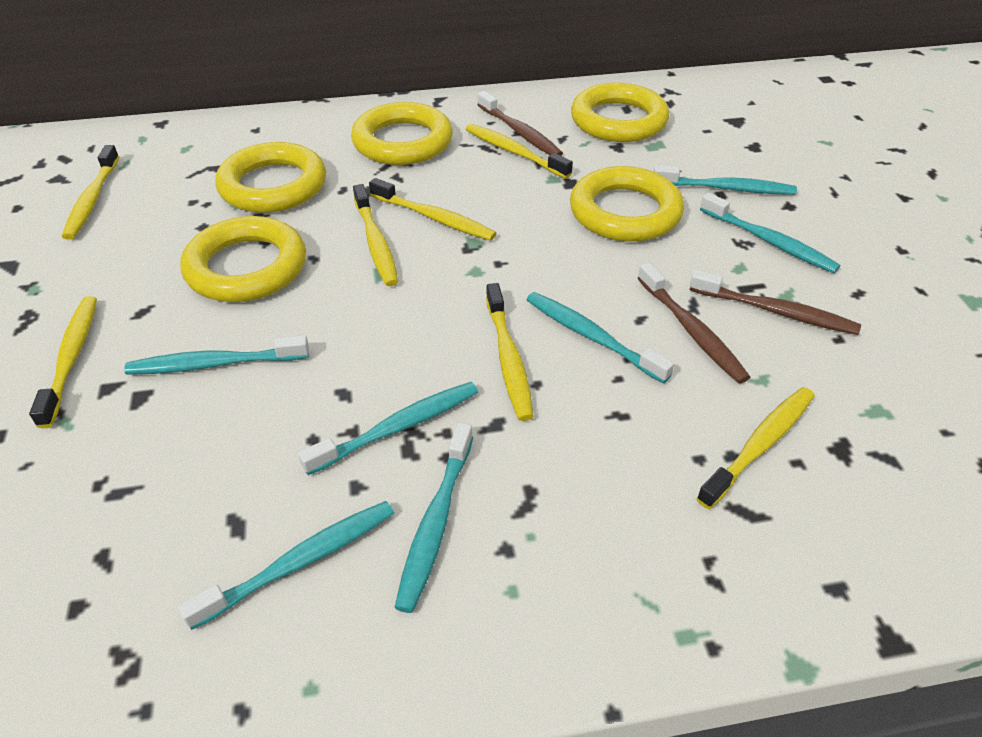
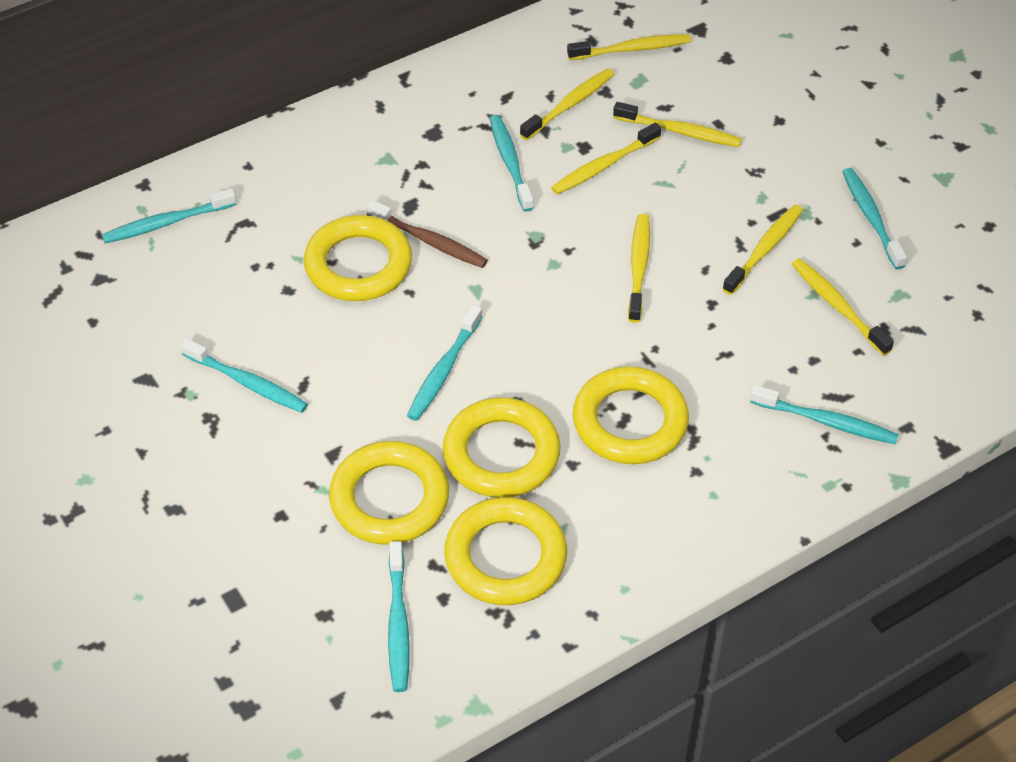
brown toothbrush: 3 -> 1

